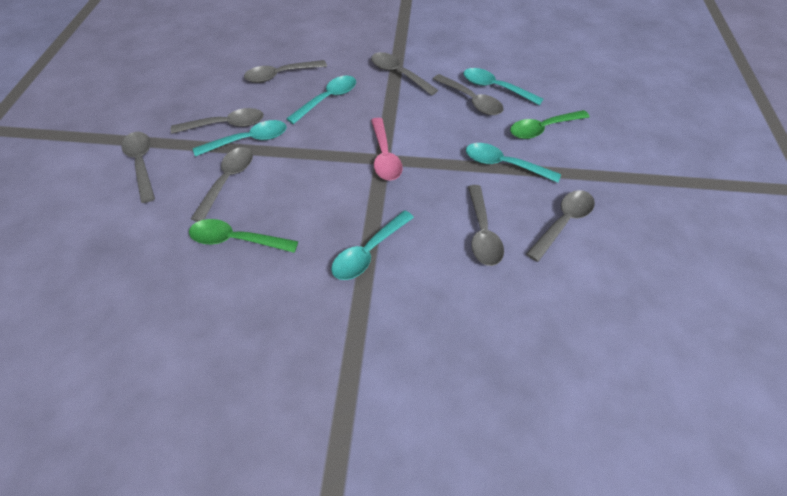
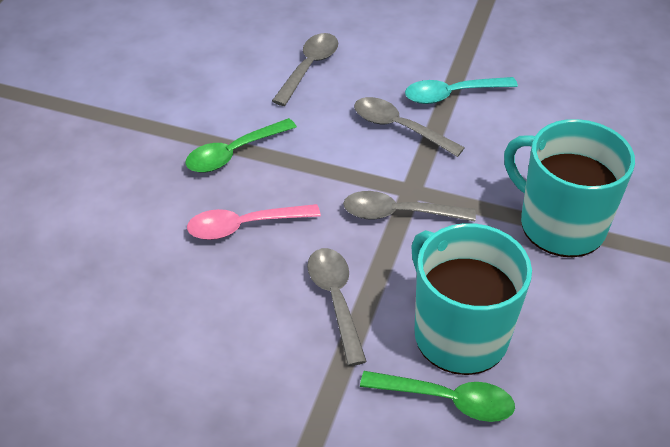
grey spoon: 8 -> 4
turquoise mug: 0 -> 2
turquoise spoon: 5 -> 1

